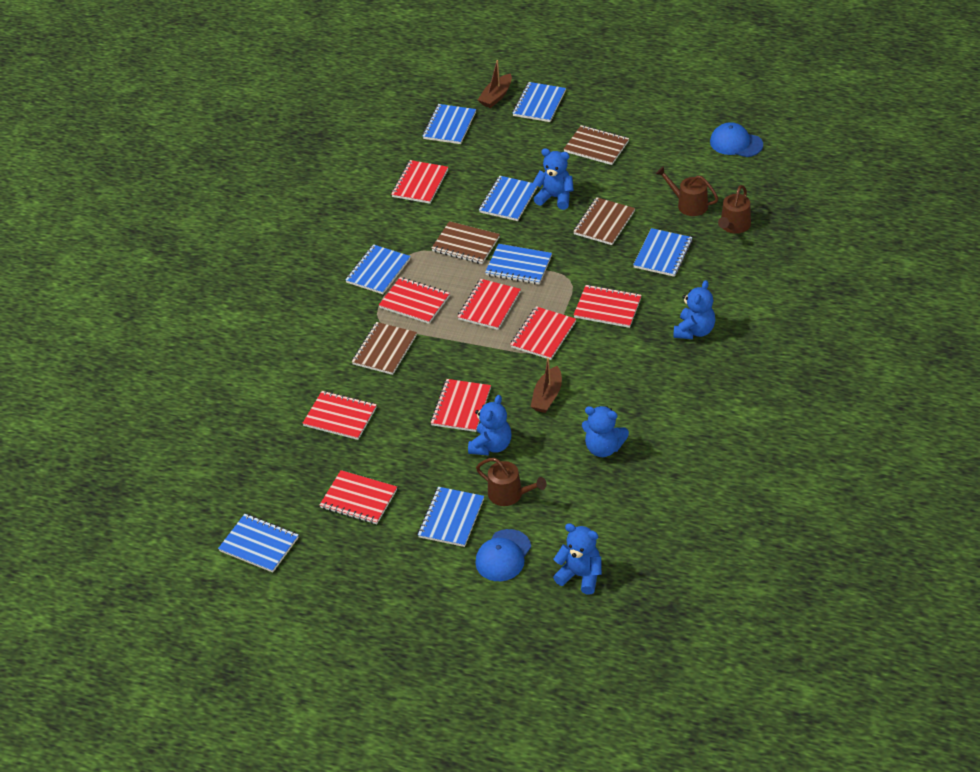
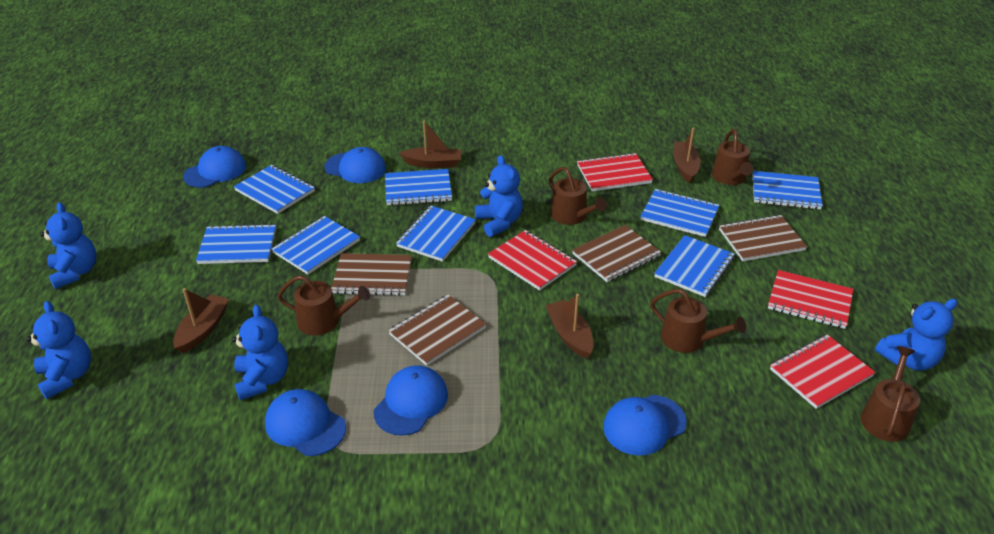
blue cap: 2 -> 5
brown boat: 2 -> 4
brown watering can: 3 -> 5
red notebook: 8 -> 4

